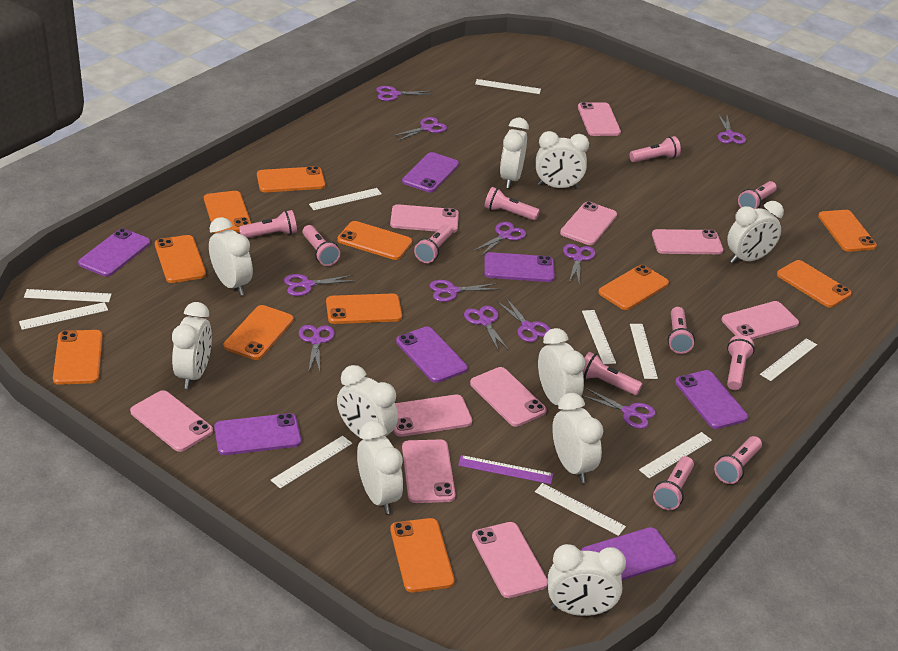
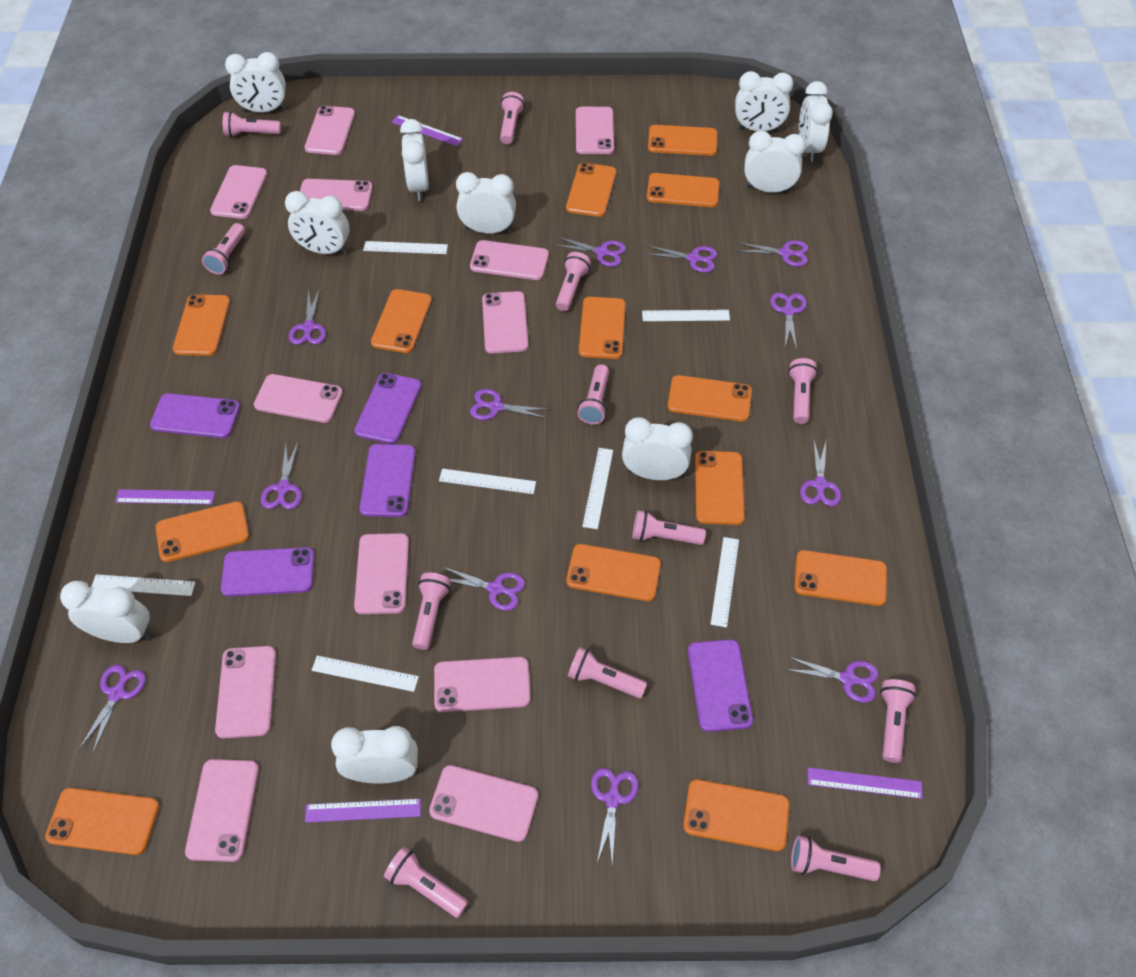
orange phone: 11 -> 13
pink flashlight: 11 -> 12
pink phone: 10 -> 12
purple phone: 7 -> 5
purple ruler: 1 -> 4
purple scissors: 11 -> 12
white ruler: 10 -> 7

